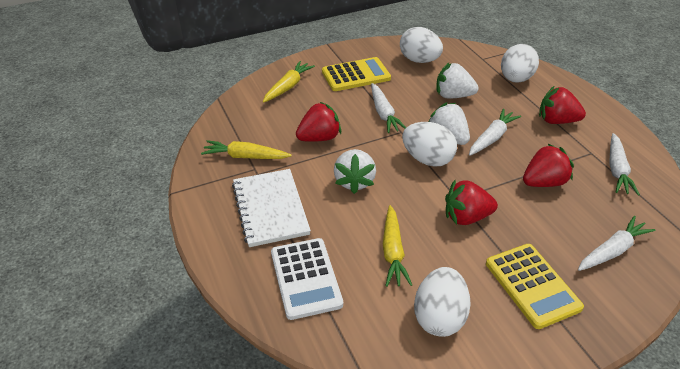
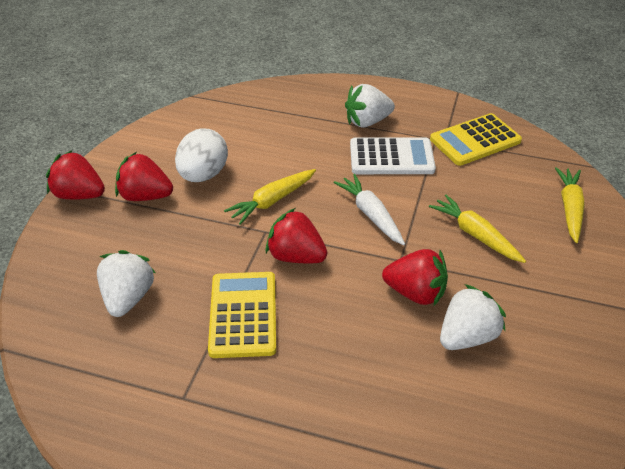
white carrot: 4 -> 1
white egg: 4 -> 1
white notebook: 1 -> 0

